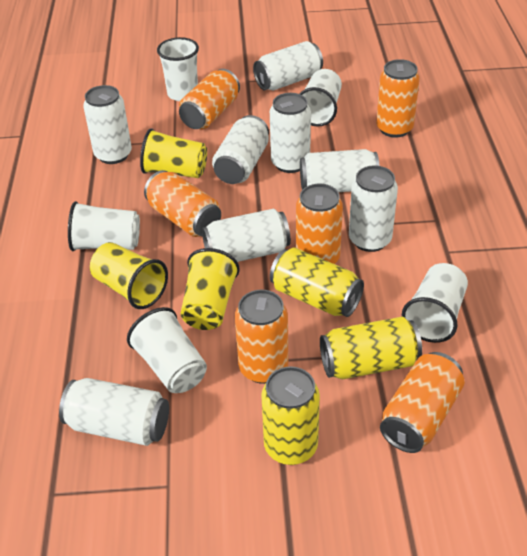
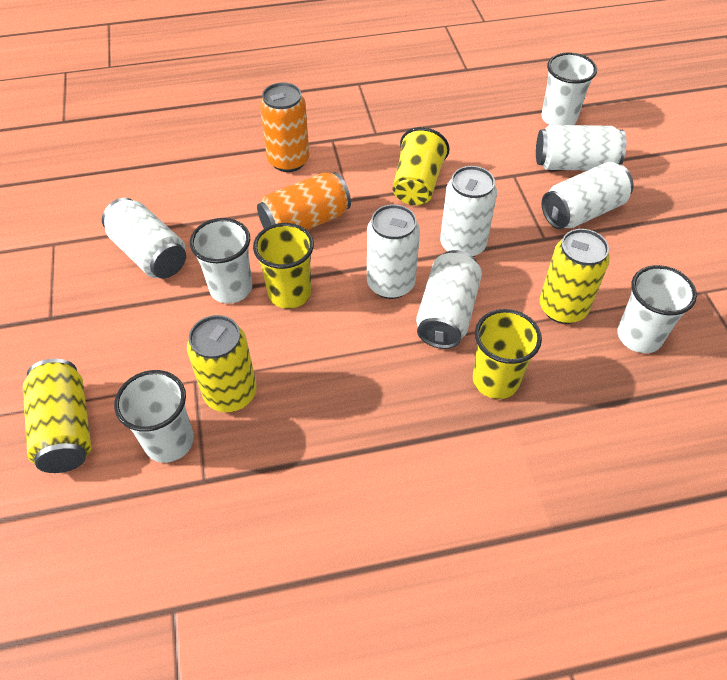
orange can: 6 -> 2
white can: 8 -> 6
white cup: 5 -> 4

